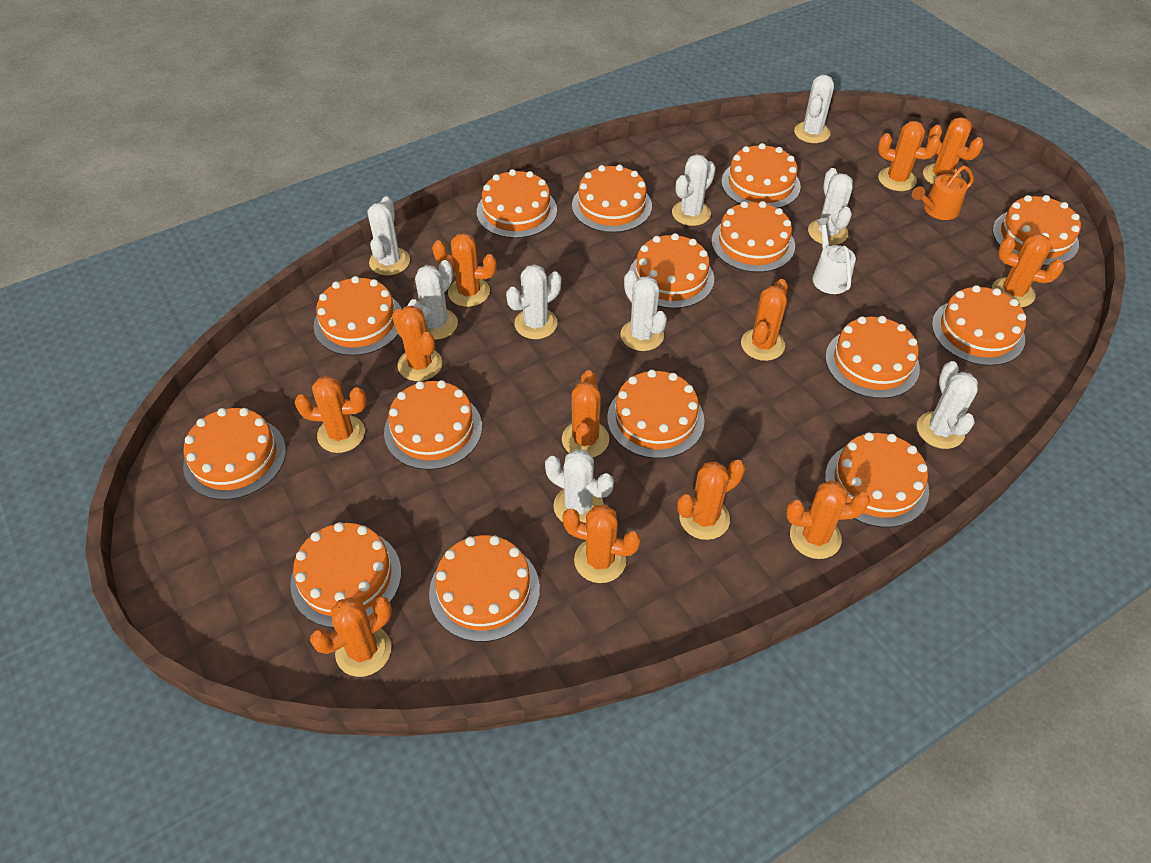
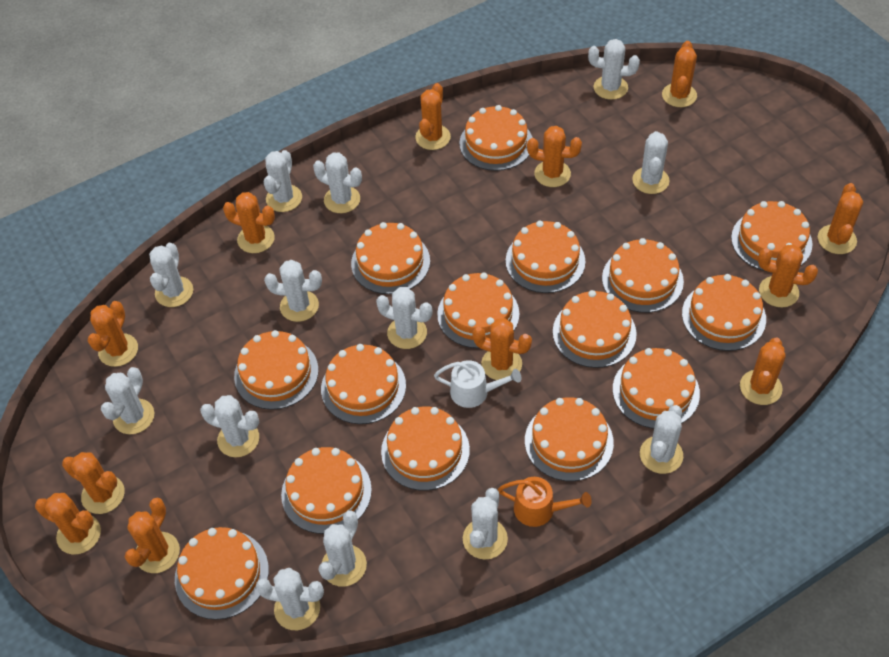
white cactus: 9 -> 13

